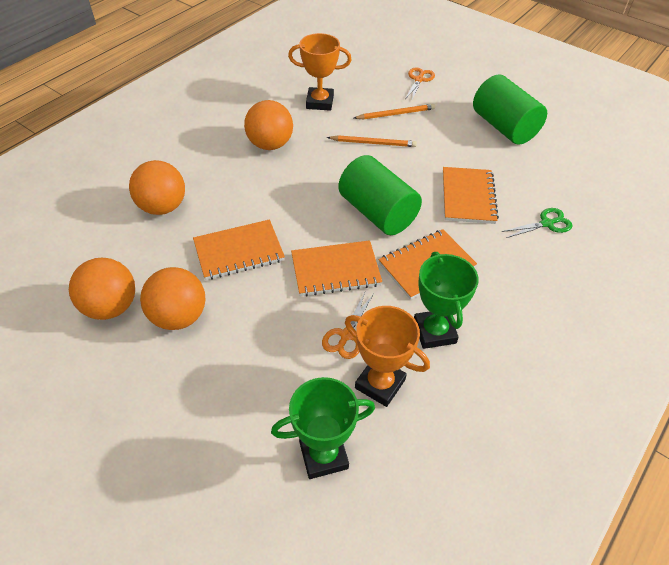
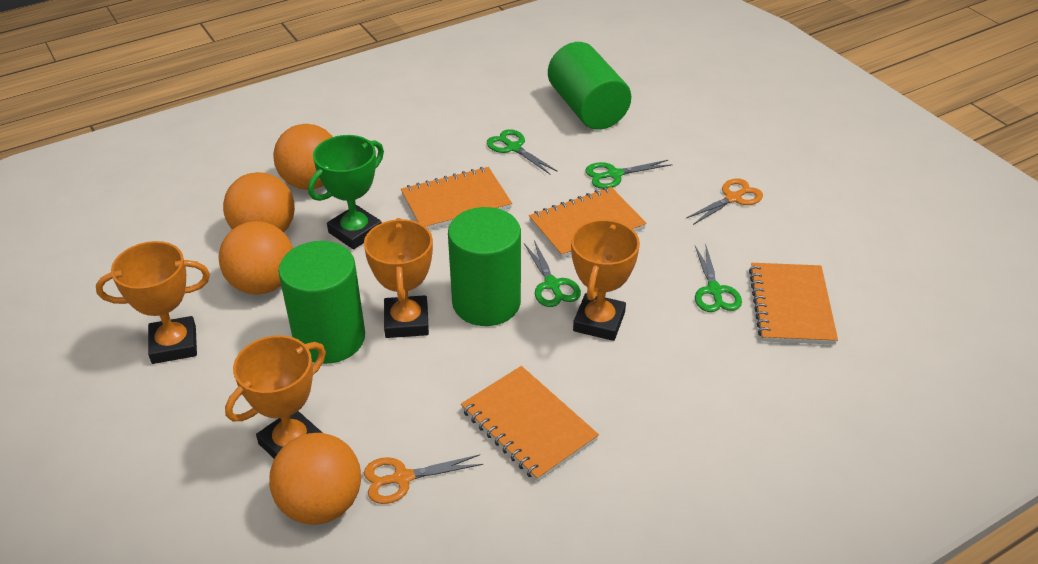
green cylinder: 2 -> 3
green scissors: 1 -> 4
green trophy: 2 -> 1
orange pencil: 2 -> 0
orange trophy: 2 -> 4

